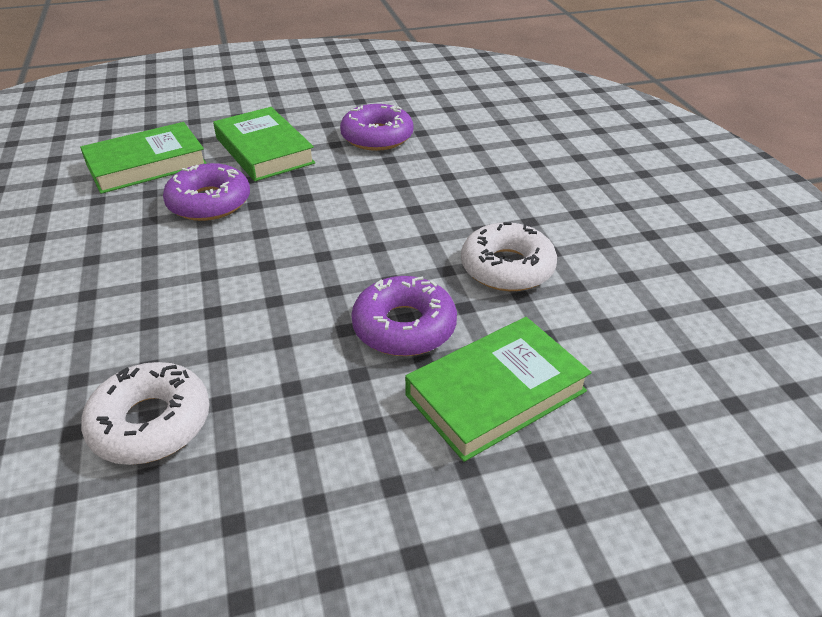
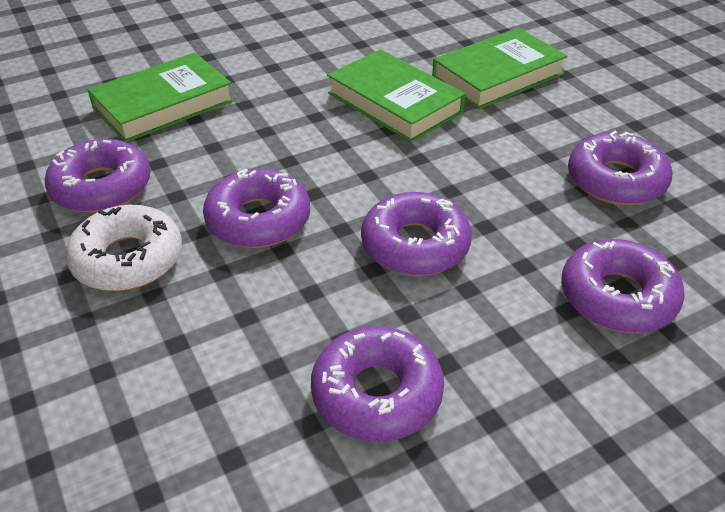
purple donut: 3 -> 6
white donut: 2 -> 1

